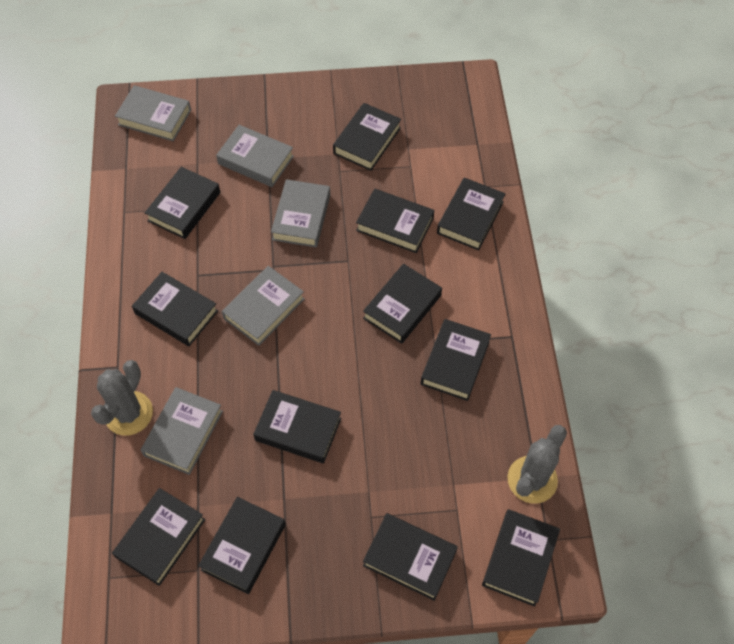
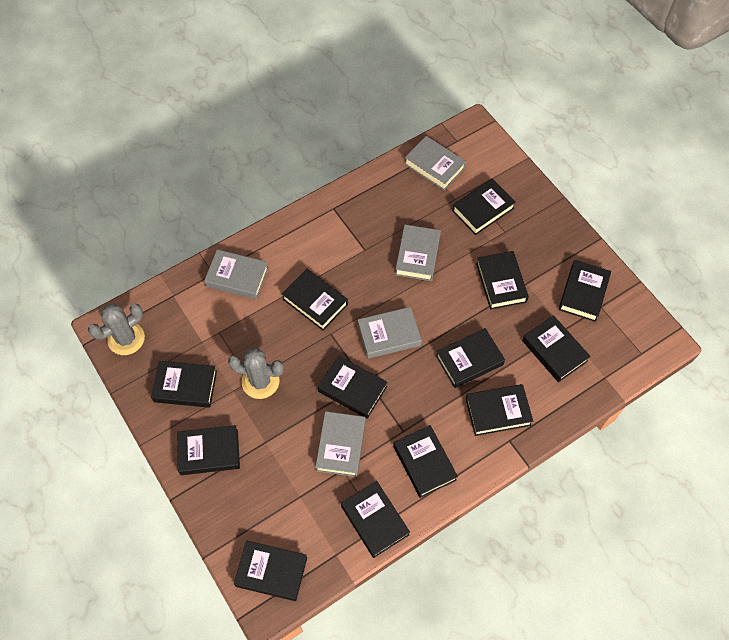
black book: 12 -> 13

